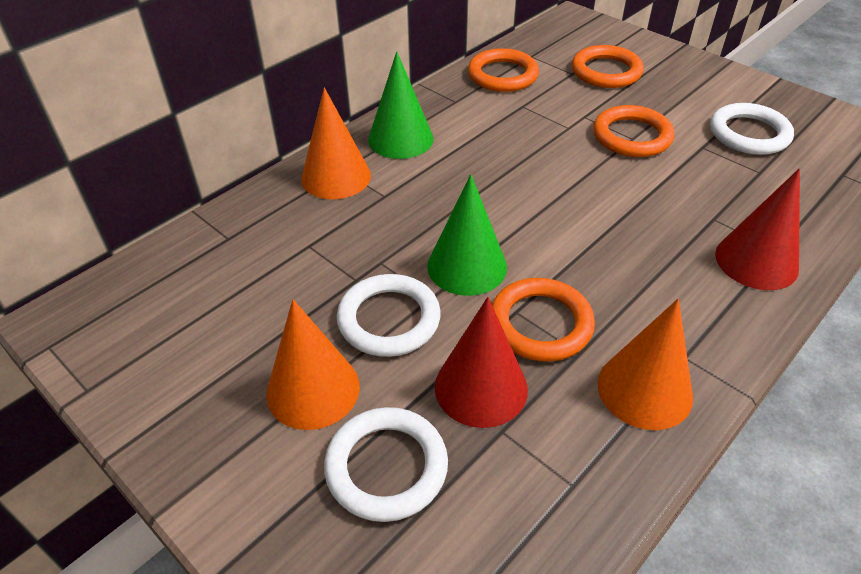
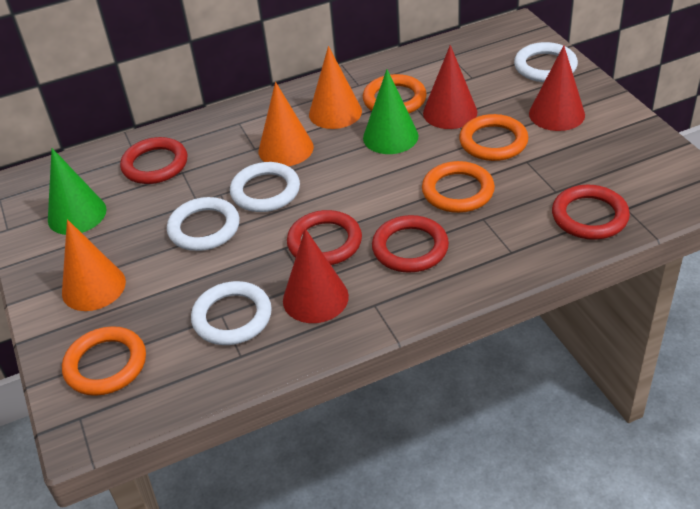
red cone: 2 -> 3
red ring: 0 -> 4
white ring: 3 -> 4

